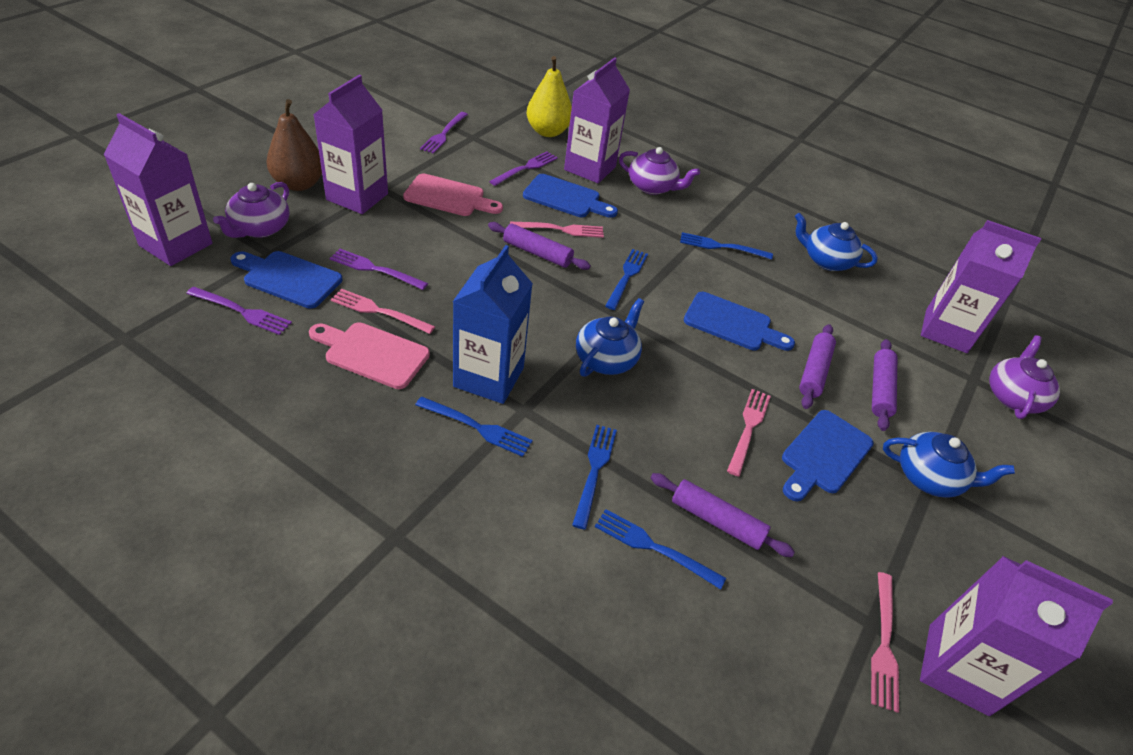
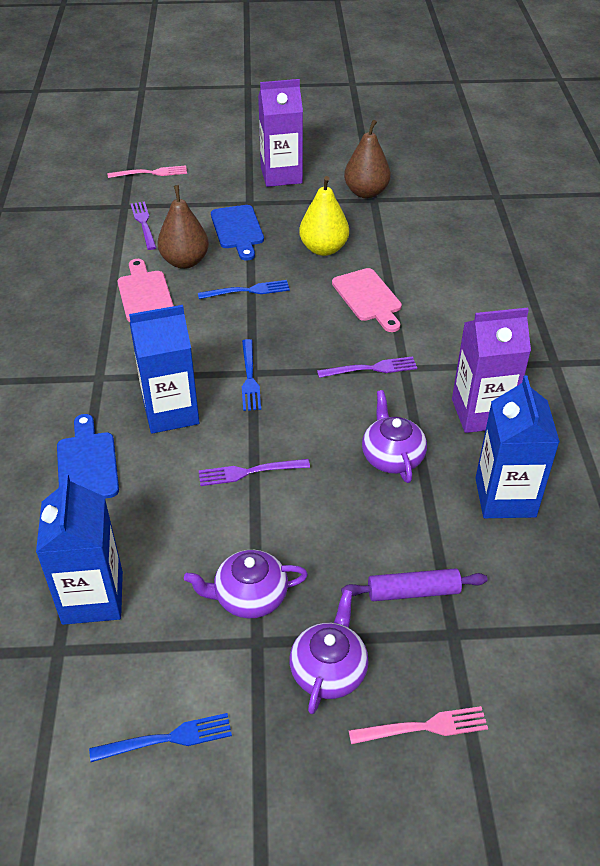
blue carton: 1 -> 3
blue cutting board: 4 -> 2
blue fork: 5 -> 3
blue teapot: 3 -> 0
brown pear: 1 -> 2
pink fork: 4 -> 2
purple carton: 5 -> 2
purple fork: 4 -> 3
purple rolling pin: 4 -> 1

